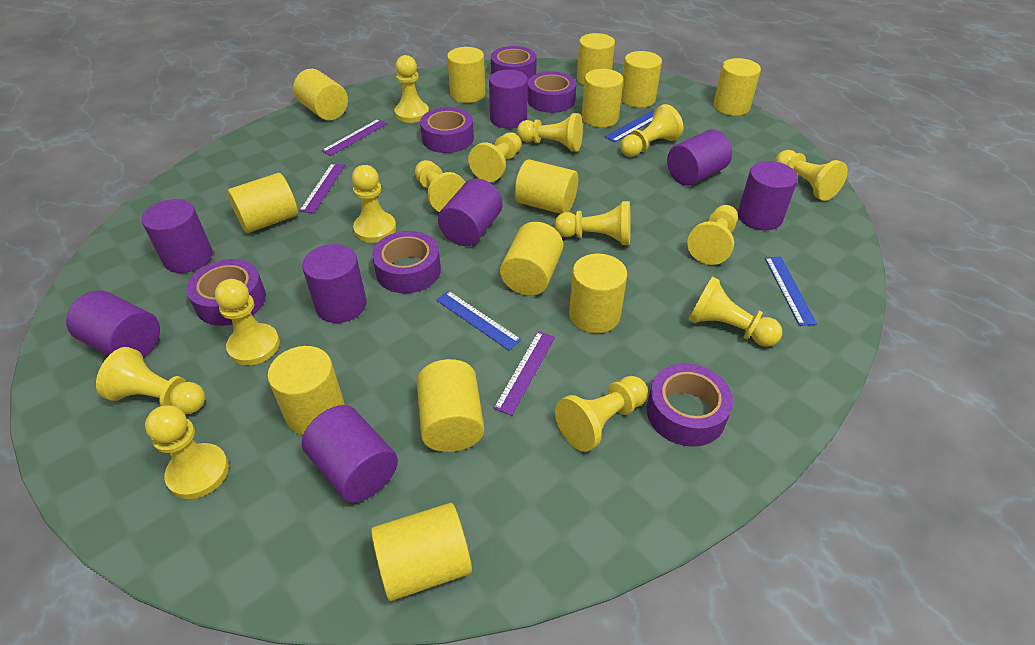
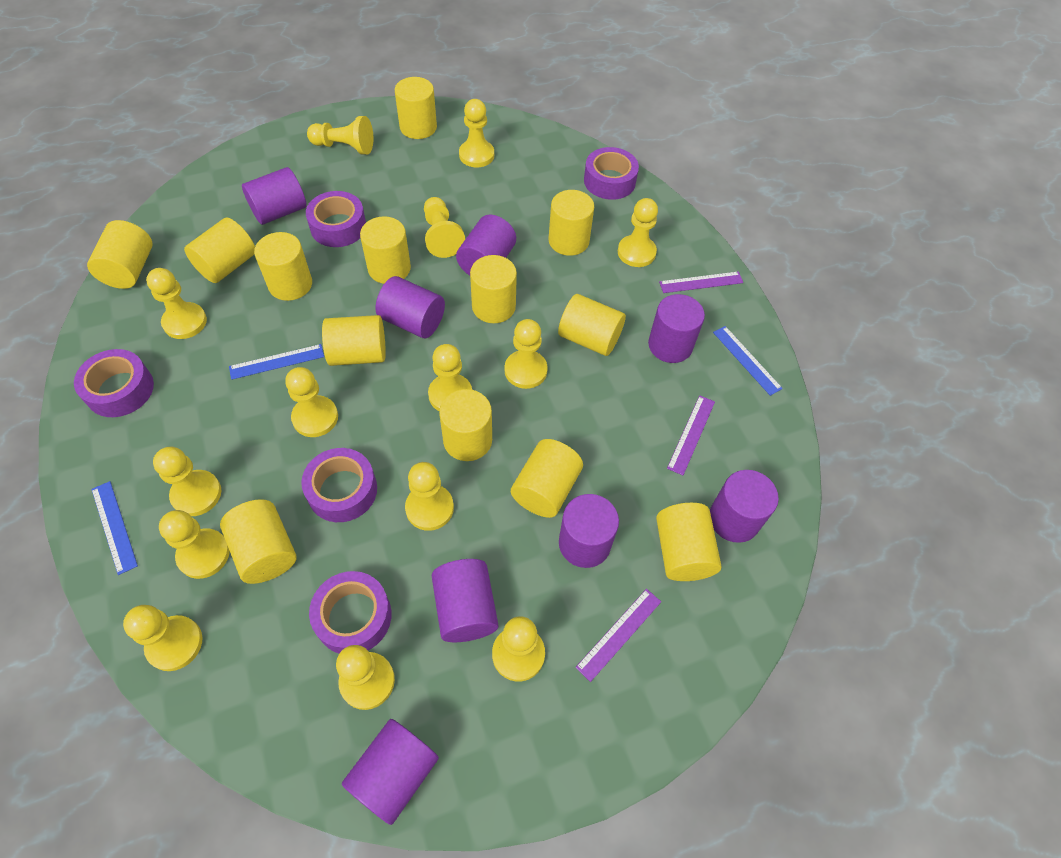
purple tape: 6 -> 5

